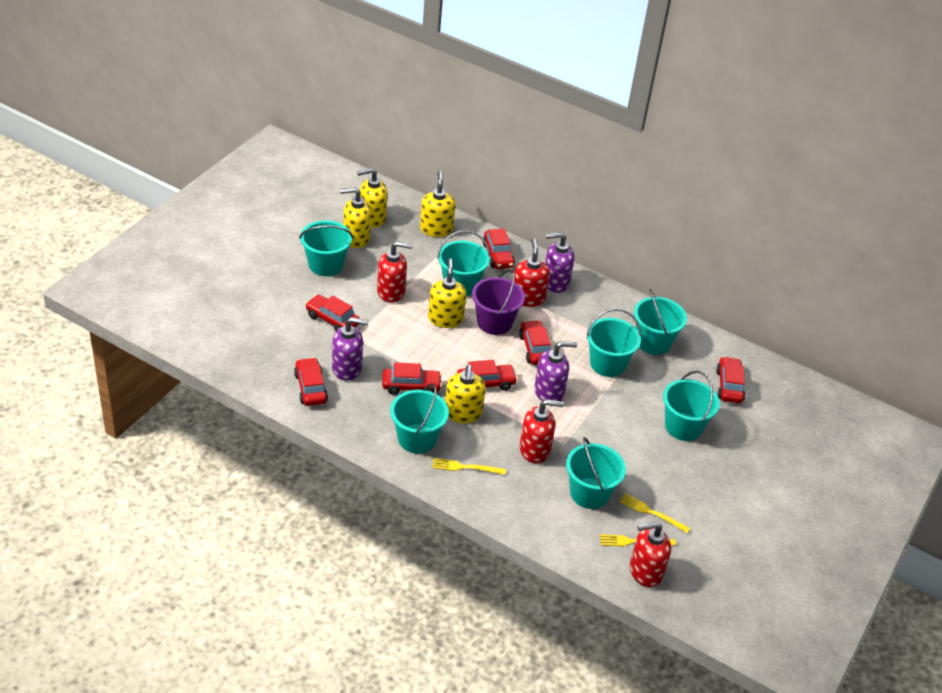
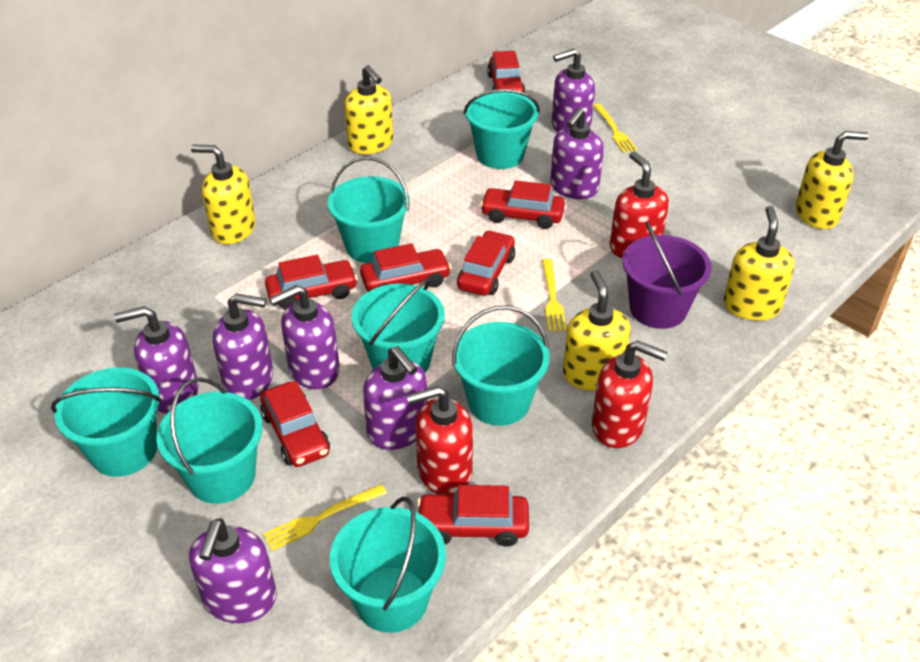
purple soap dispenser: 3 -> 7
red soap dispenser: 4 -> 3

